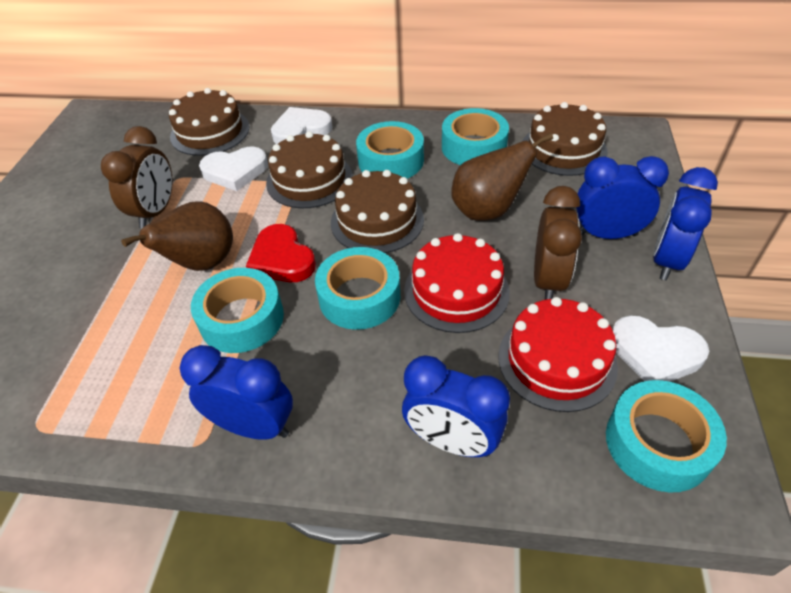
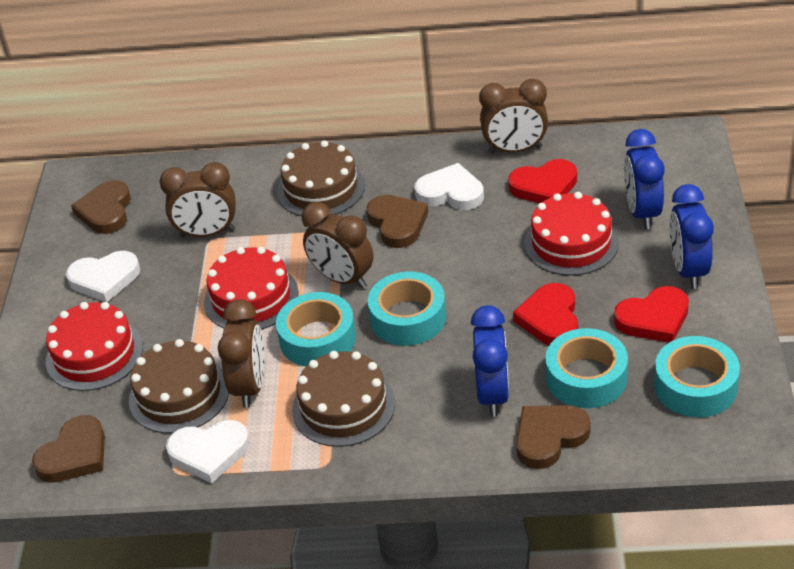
blue clock: 4 -> 3
brown cake: 4 -> 3
brown clock: 2 -> 4
brown heart: 0 -> 4
brown pear: 2 -> 0
red cake: 2 -> 3
red heart: 1 -> 3
turquoise tape: 5 -> 4

